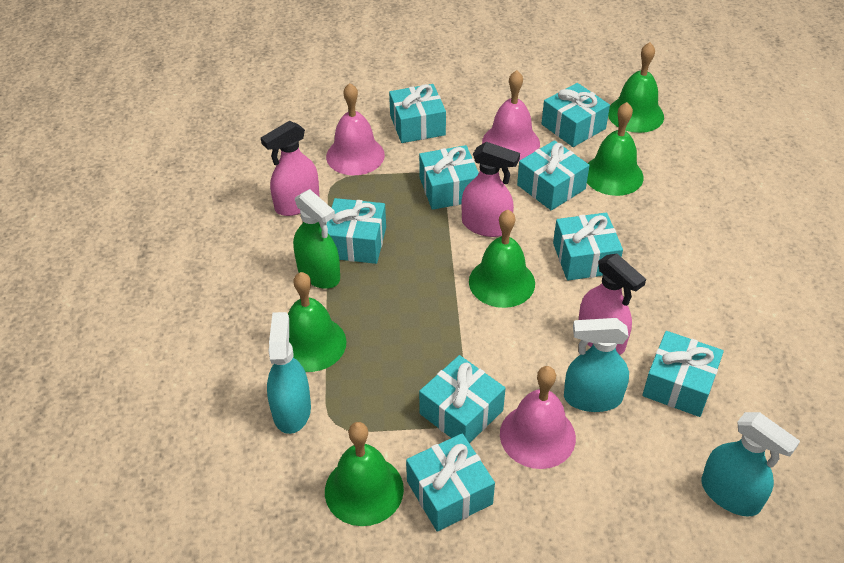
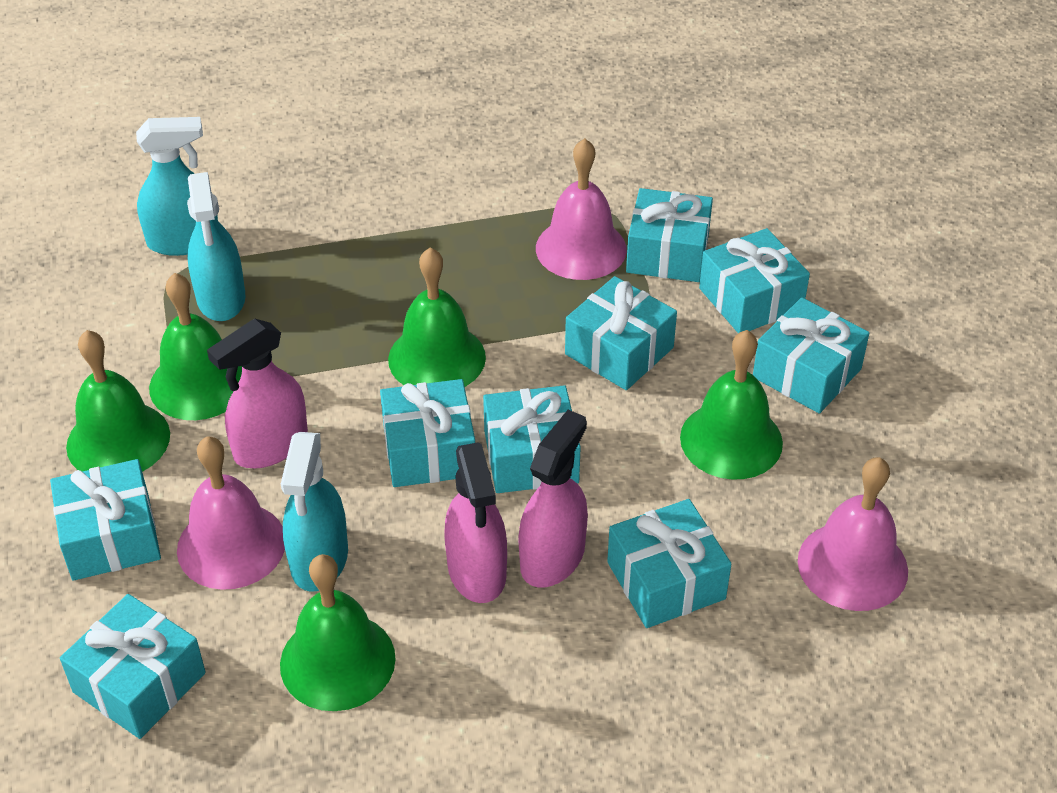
green spray bottle: 1 -> 0

